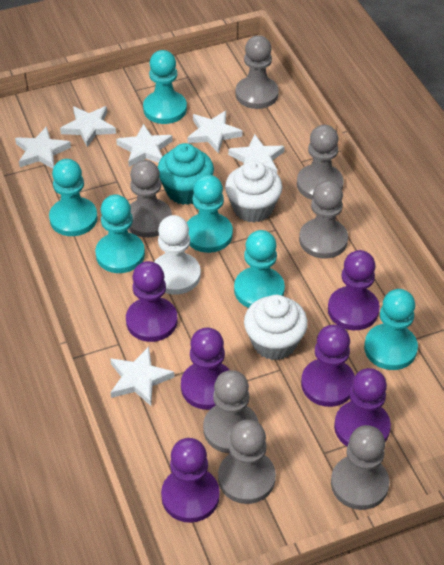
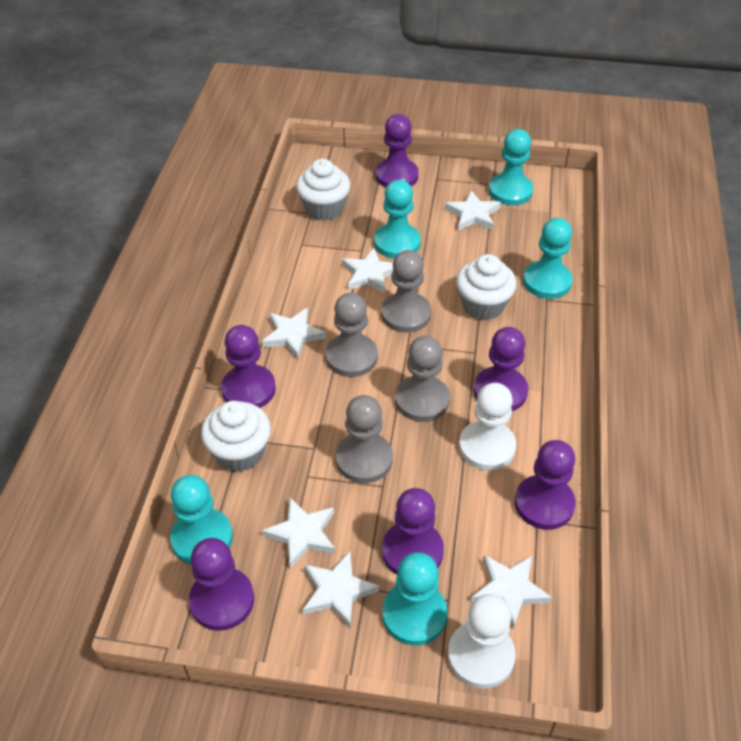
grey pawn: 7 -> 4
turquoise cupcake: 1 -> 0
turquoise pawn: 6 -> 5
white cupcake: 2 -> 3
white pawn: 1 -> 2

